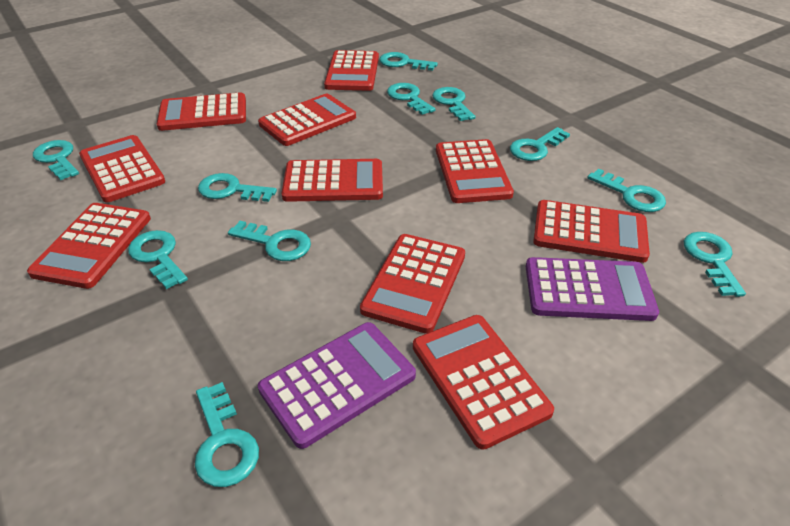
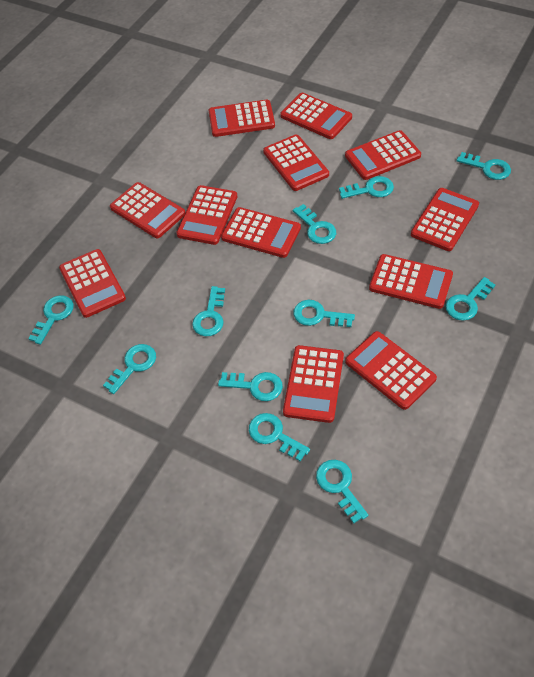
purple calculator: 2 -> 0
red calculator: 10 -> 12

